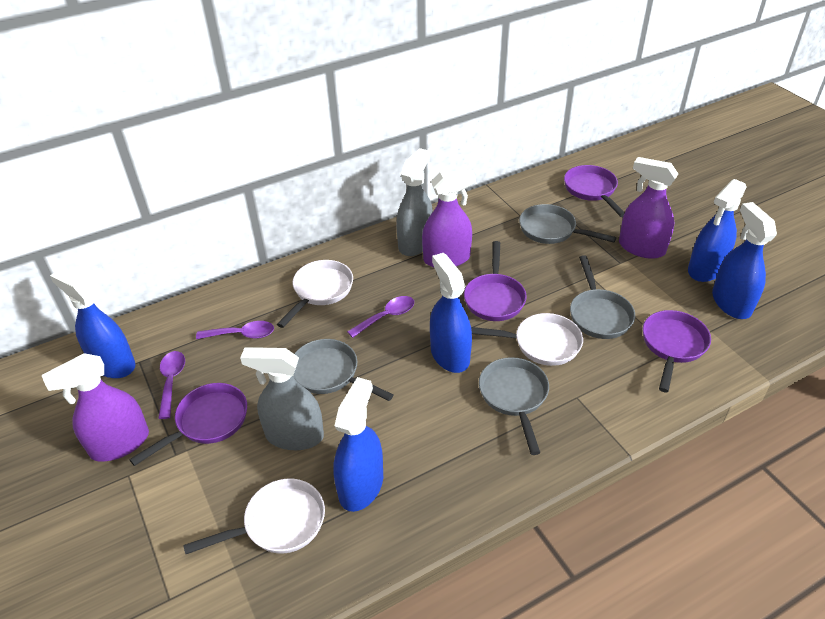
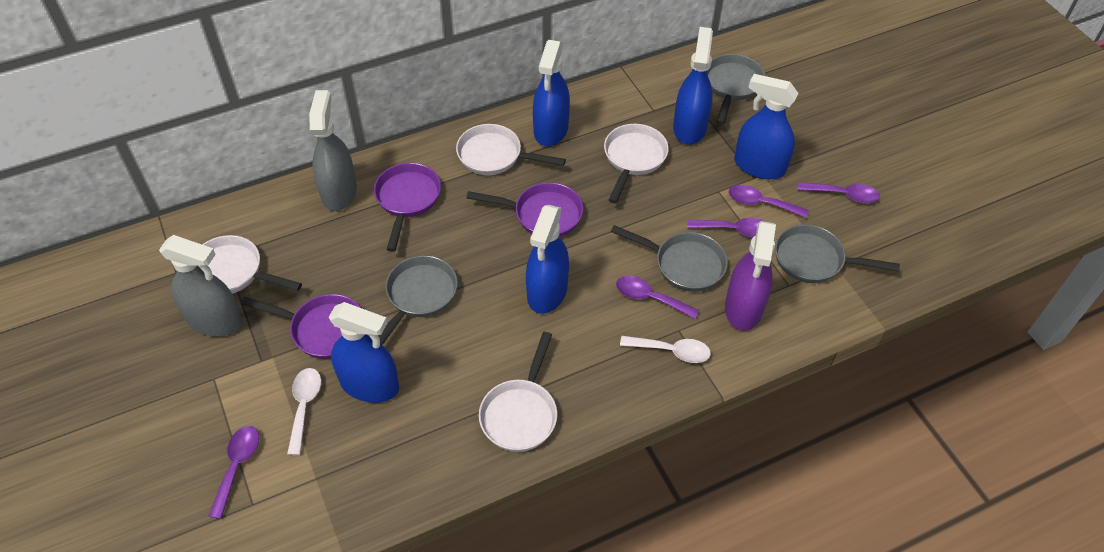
purple pan: 4 -> 3
purple spoon: 3 -> 5
purple spray bottle: 3 -> 1
white pan: 3 -> 4
white spoon: 0 -> 2

